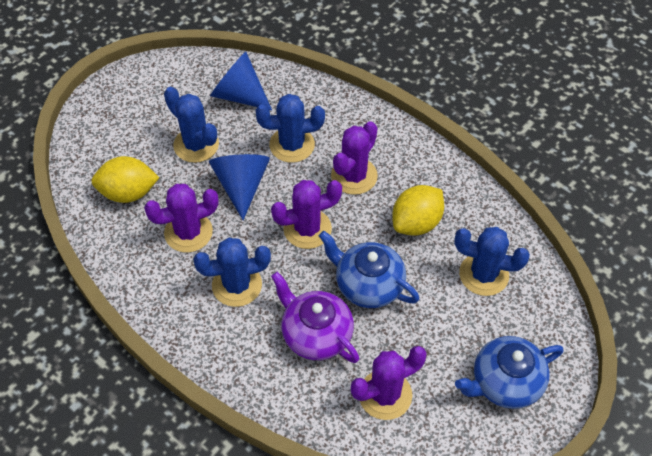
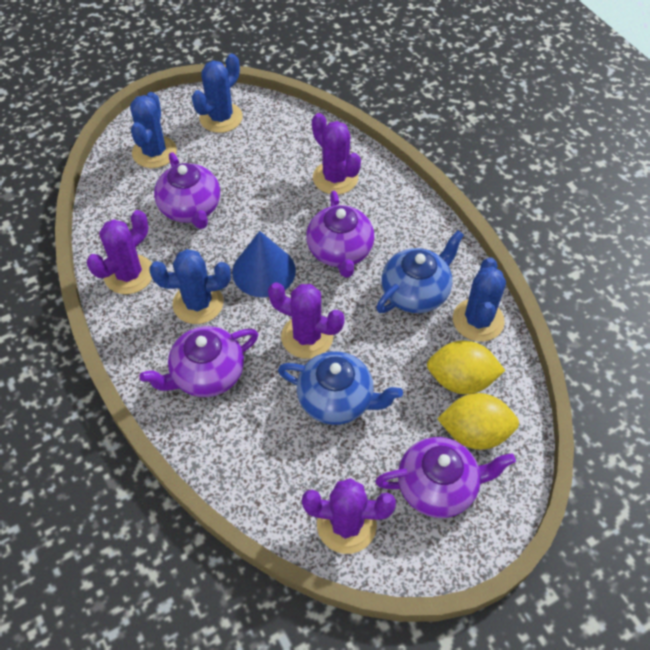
blue cone: 2 -> 1
purple teapot: 1 -> 4

